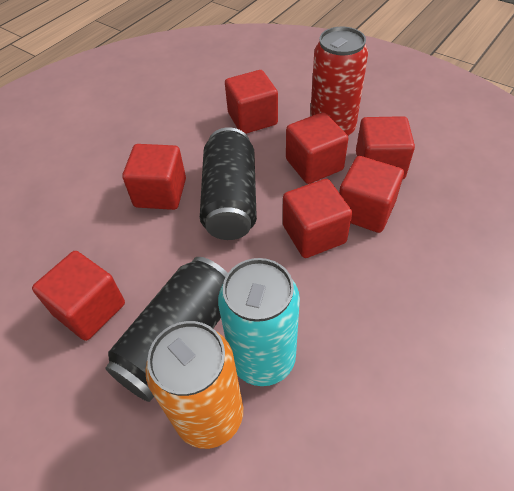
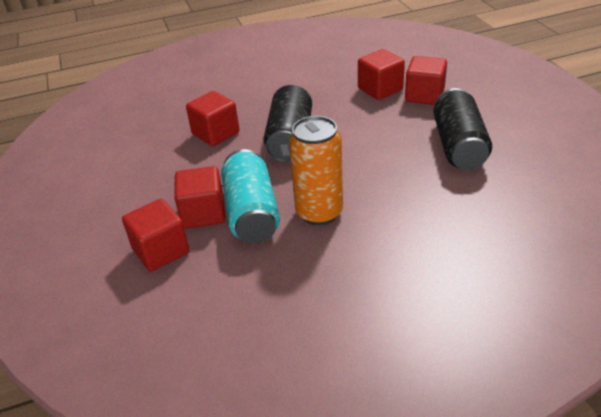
red can: 1 -> 0
red cube: 7 -> 5

